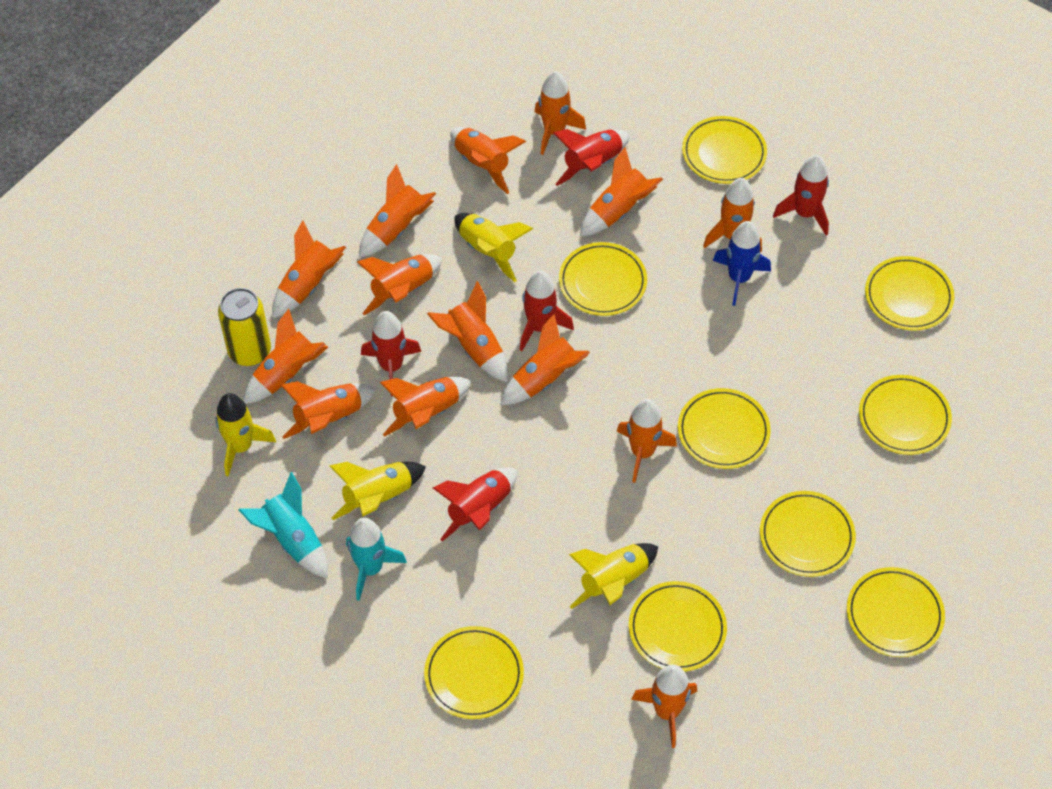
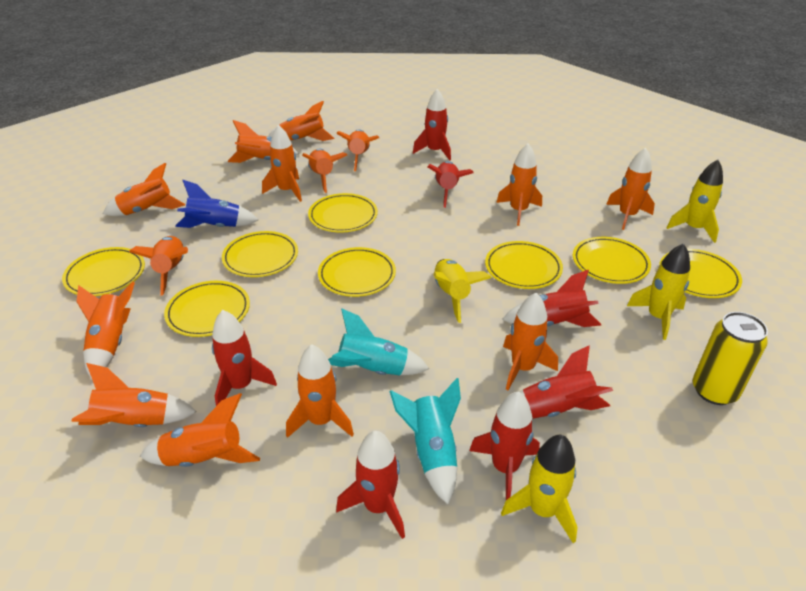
red rocket: 5 -> 7
yellow plate: 9 -> 8

